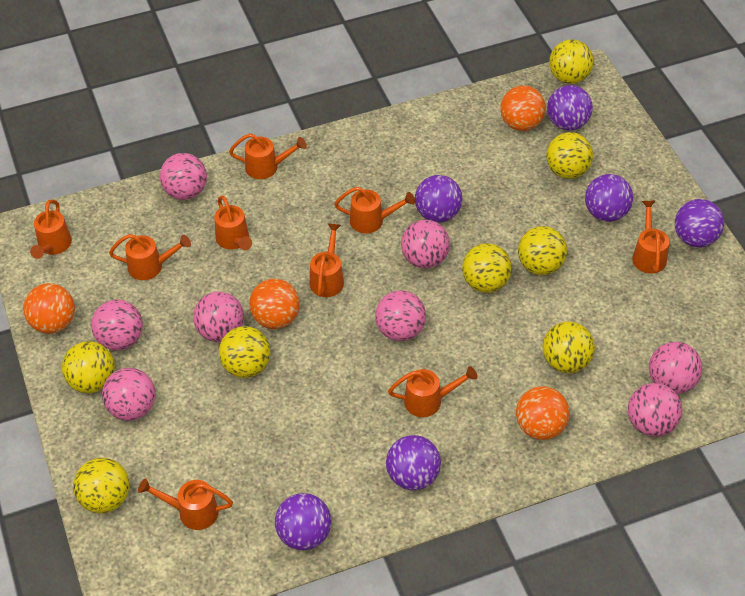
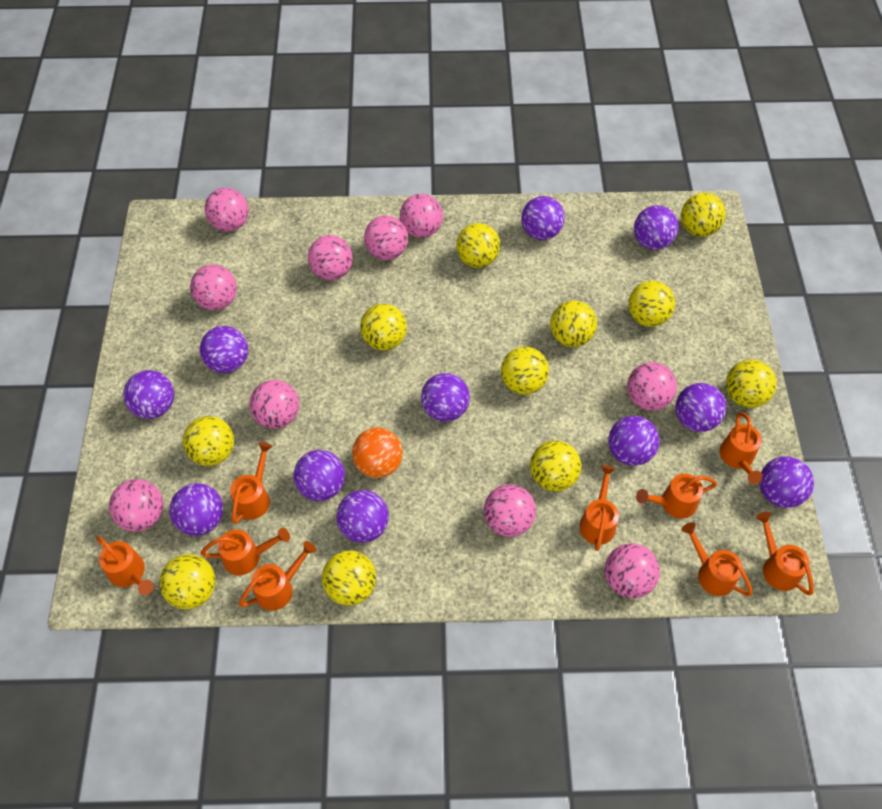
orange ball: 4 -> 1
pink ball: 8 -> 10
purple ball: 6 -> 11
yellow ball: 8 -> 11

